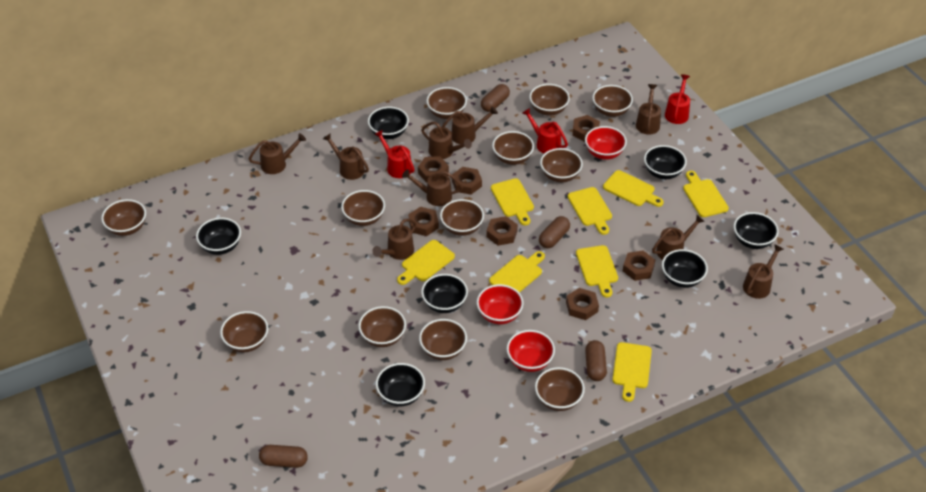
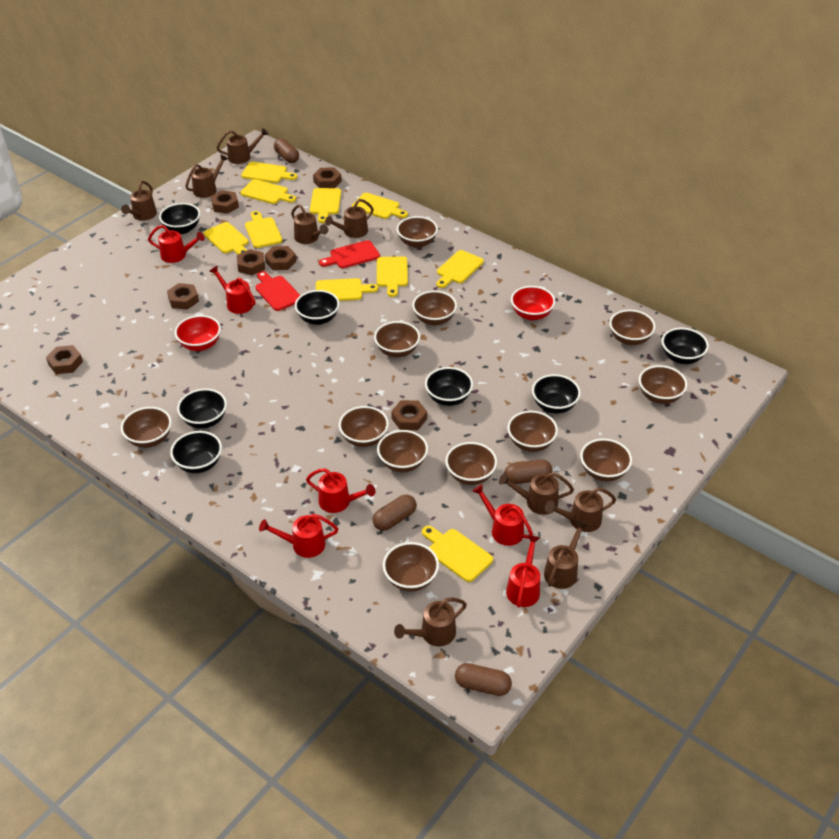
red bowl: 3 -> 2
red cutting board: 0 -> 2
red watering can: 3 -> 6
yellow cutting board: 8 -> 10

